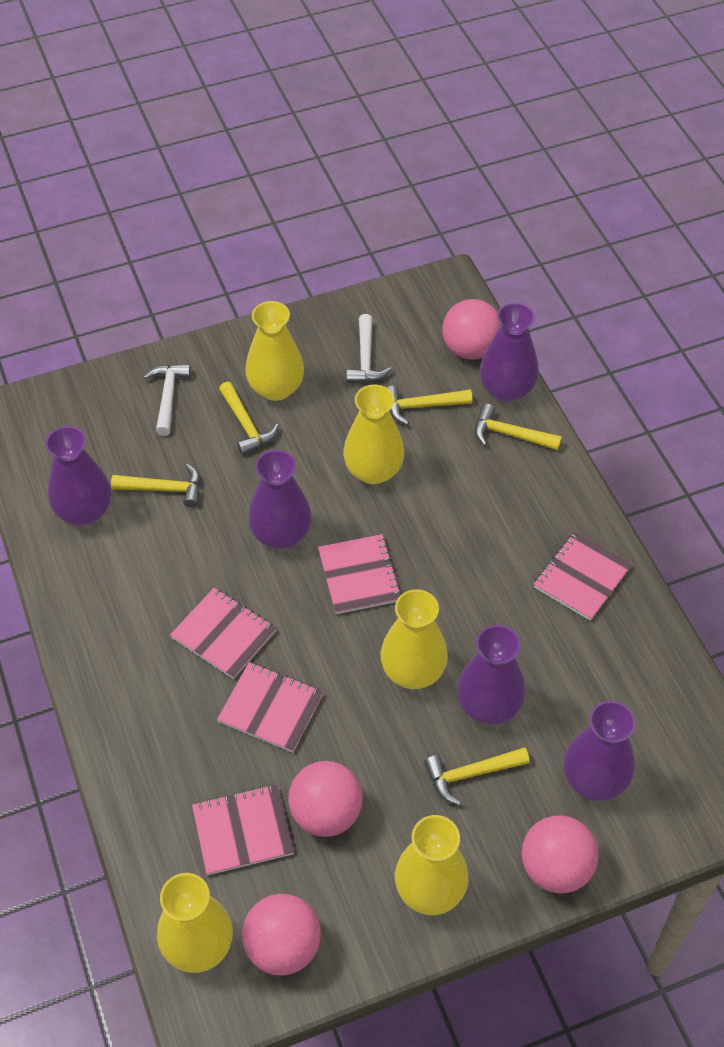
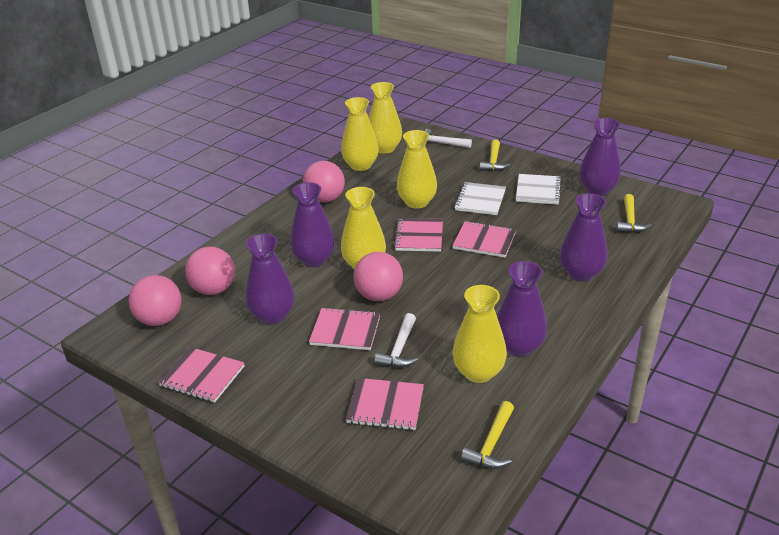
white notebook: 0 -> 2
yellow hammer: 5 -> 3

